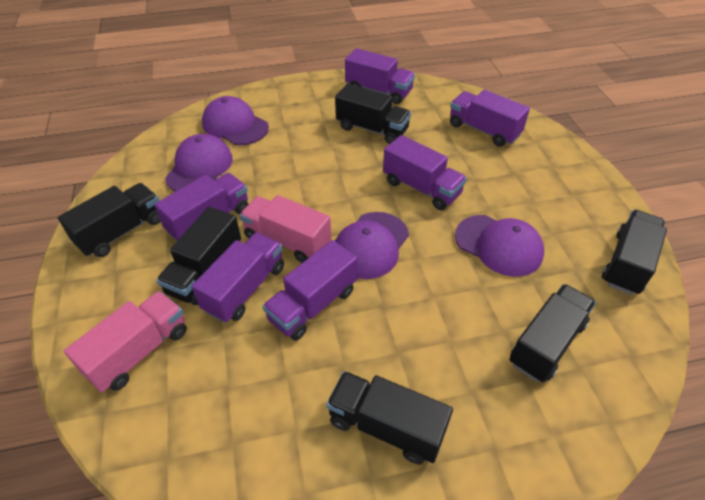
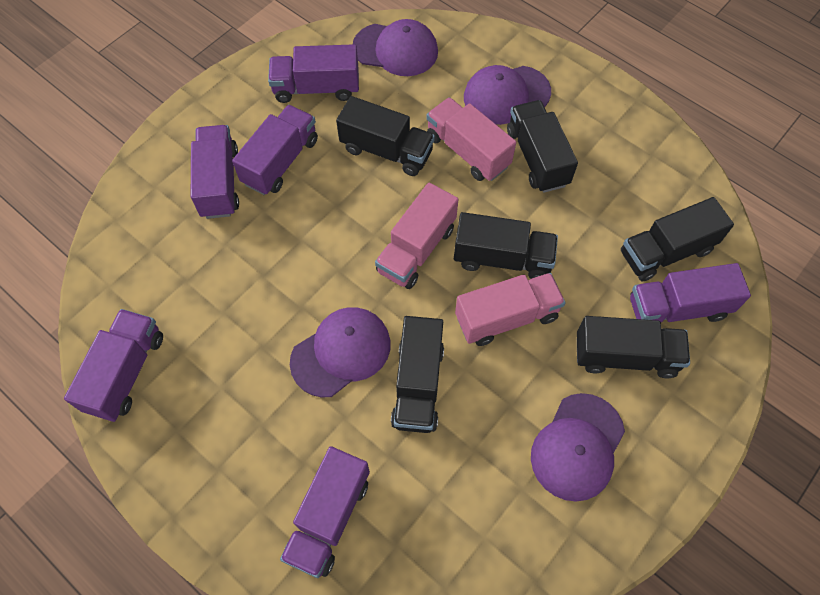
pink truck: 2 -> 3

